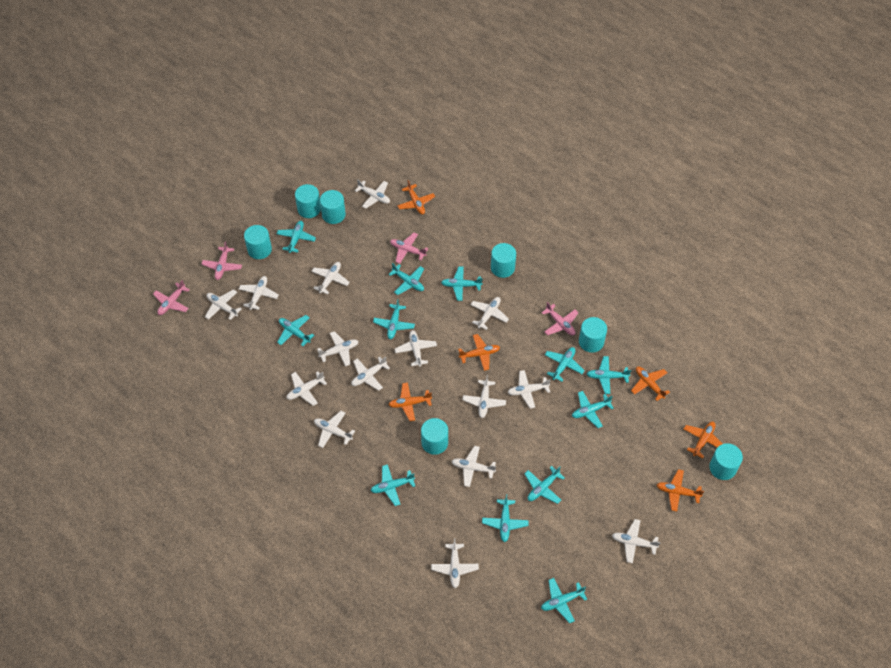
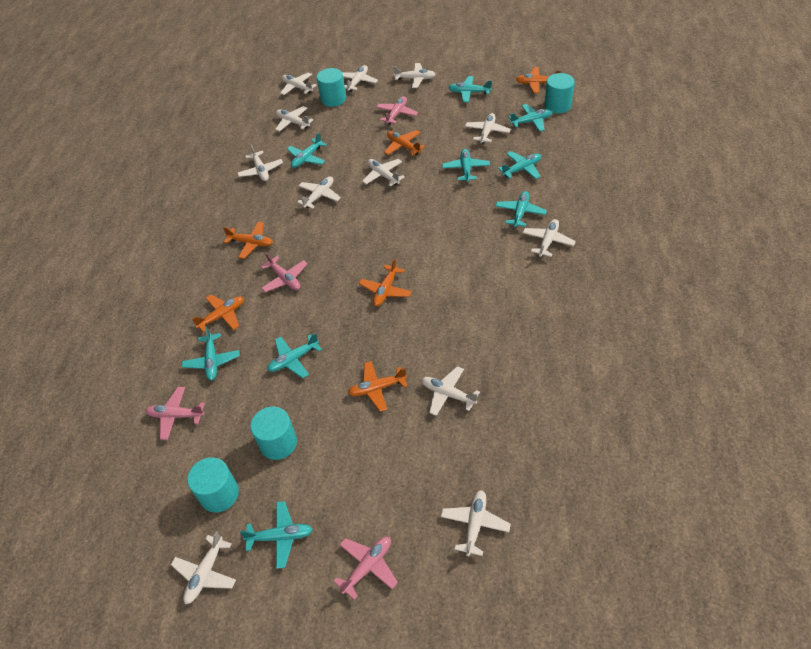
turquoise cylinder: 7 -> 4
turquoise plane: 12 -> 9
white plane: 15 -> 12

